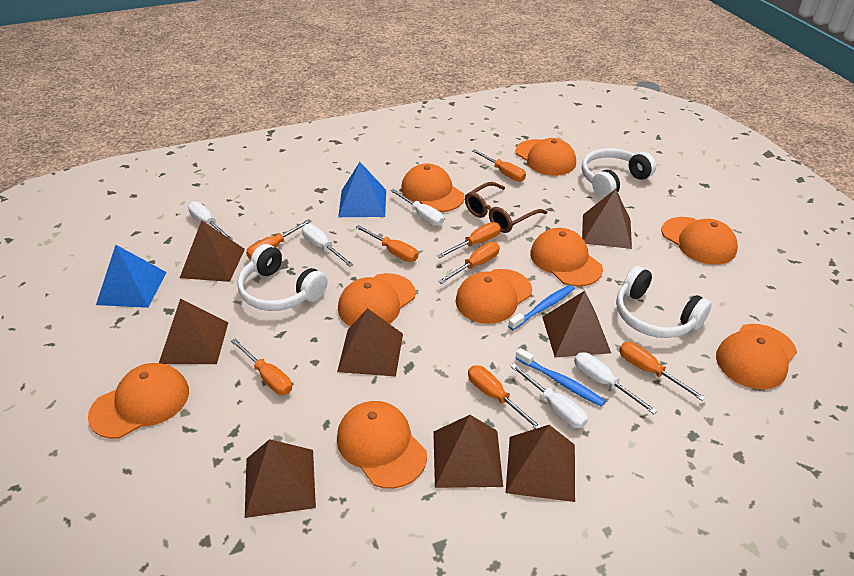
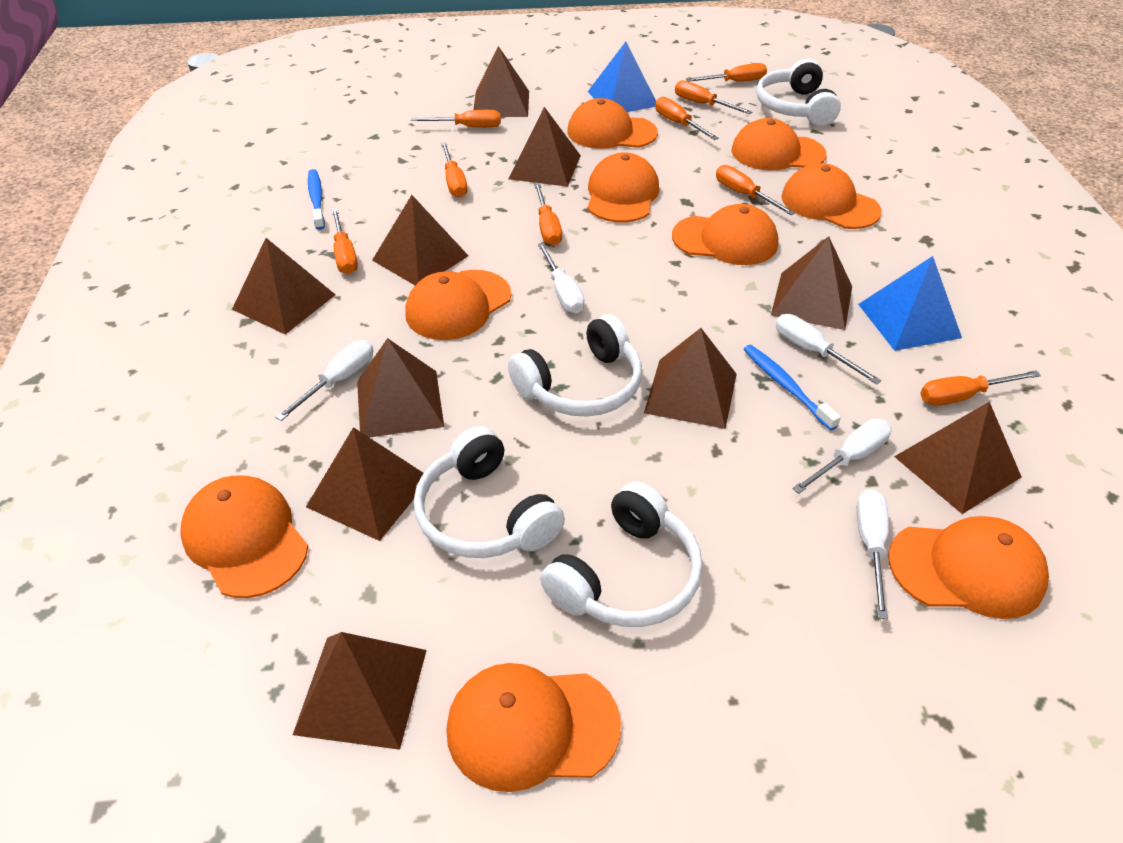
brown glasses: 1 -> 0
brown pyramid: 8 -> 10
orange screwdriver: 8 -> 9
white headphones: 3 -> 4

